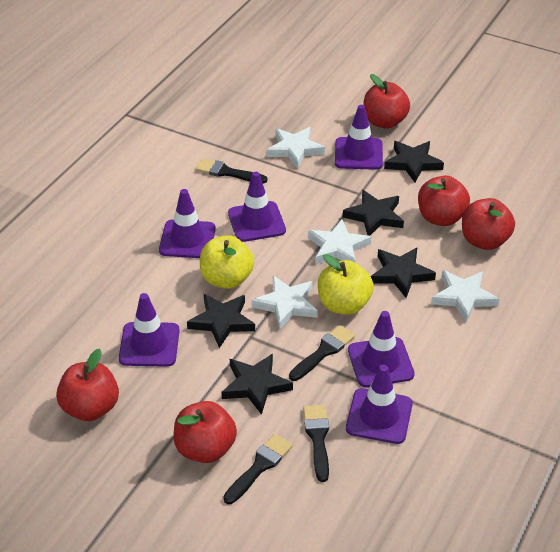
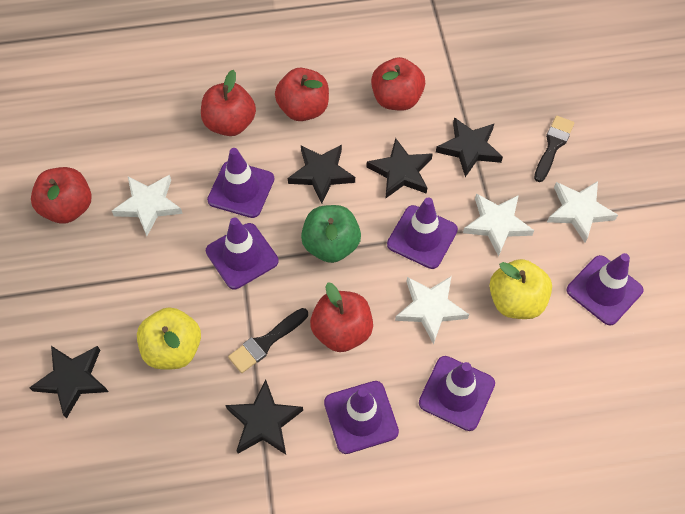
black brush: 4 -> 2
green apple: 0 -> 1

